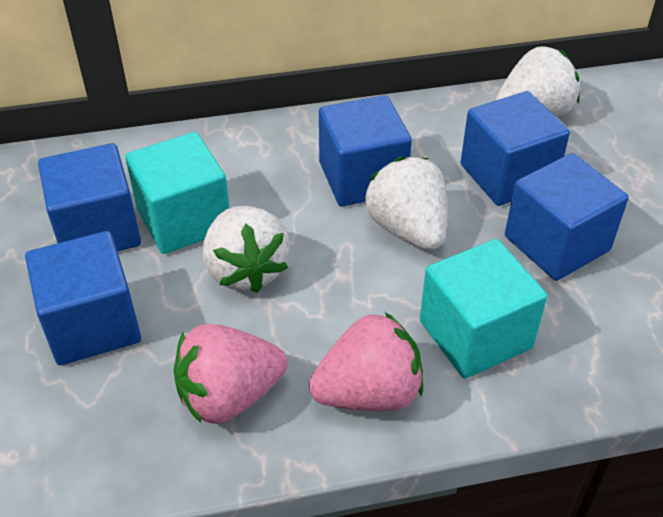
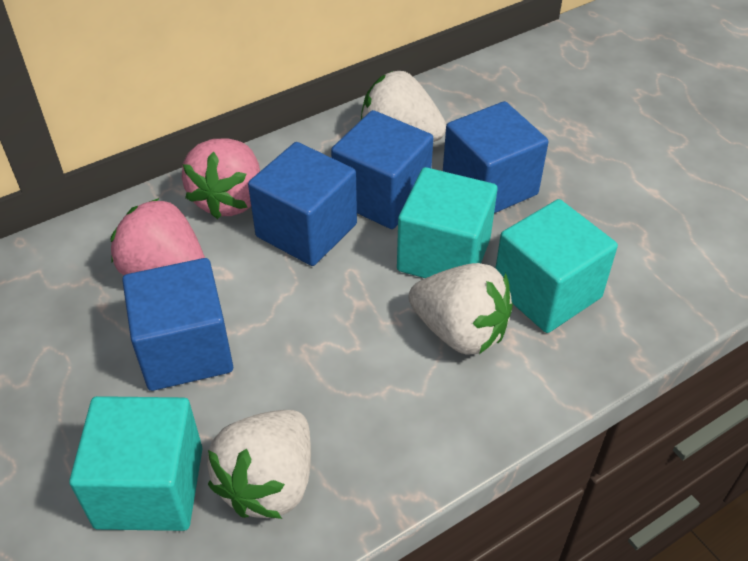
blue cube: 5 -> 4
turquoise cube: 2 -> 3

